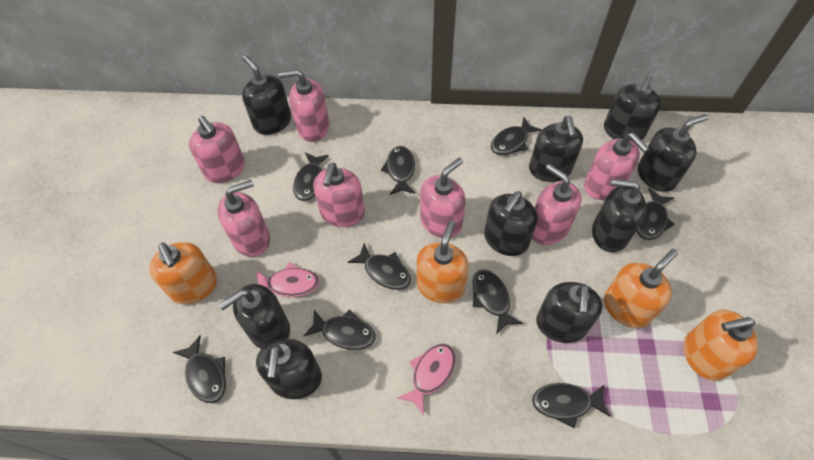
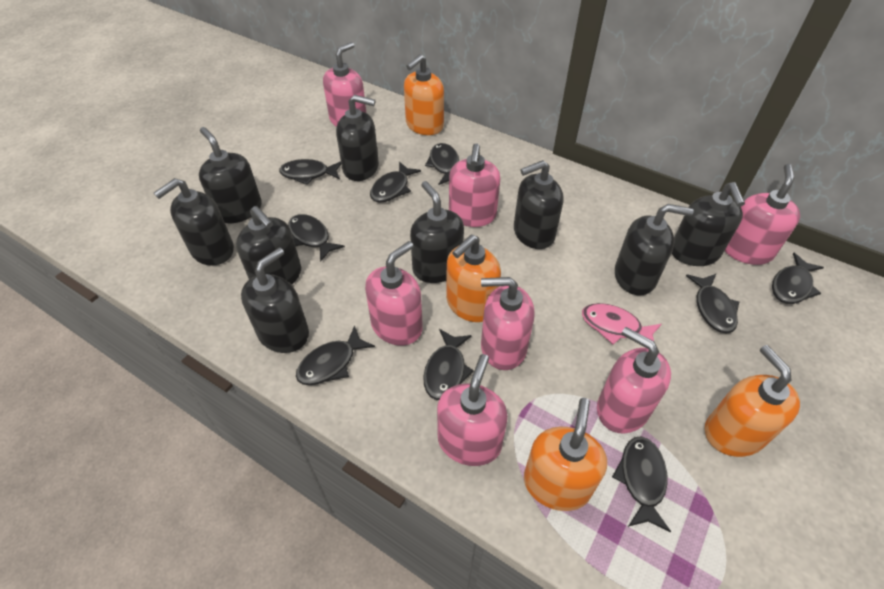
pink fish: 2 -> 1

